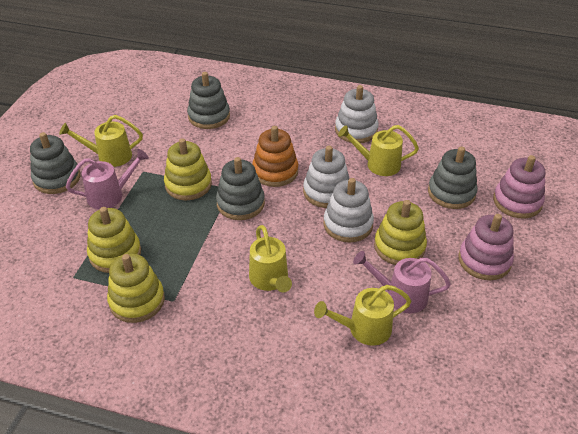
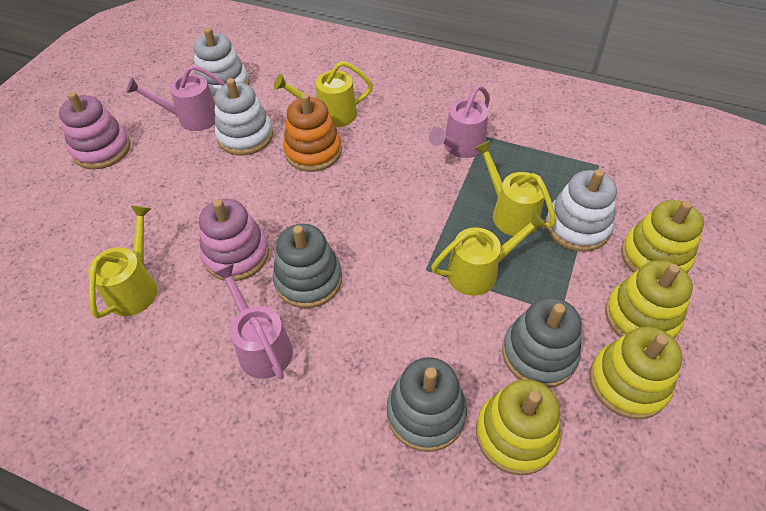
grey stacking toy: 4 -> 3
pink watering can: 2 -> 3

